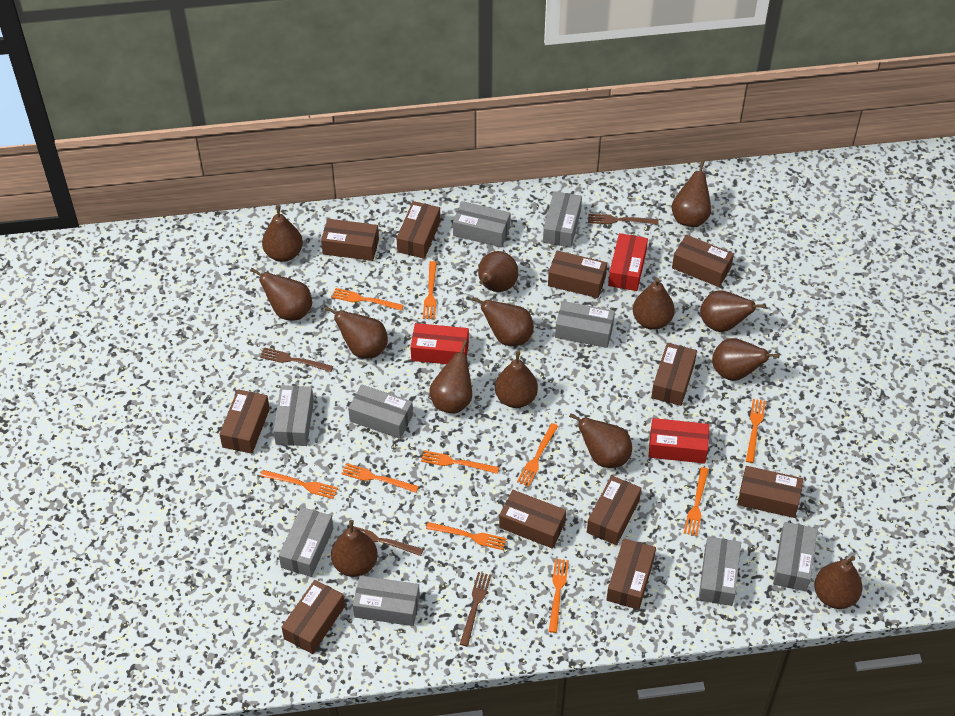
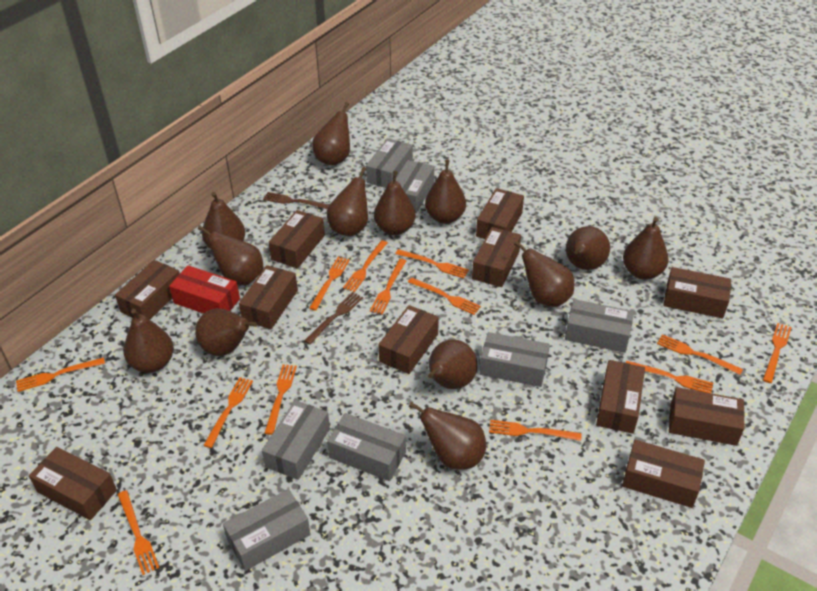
brown fork: 4 -> 2
brown pear: 14 -> 13
grey box: 9 -> 7
orange fork: 10 -> 13
red box: 3 -> 1

